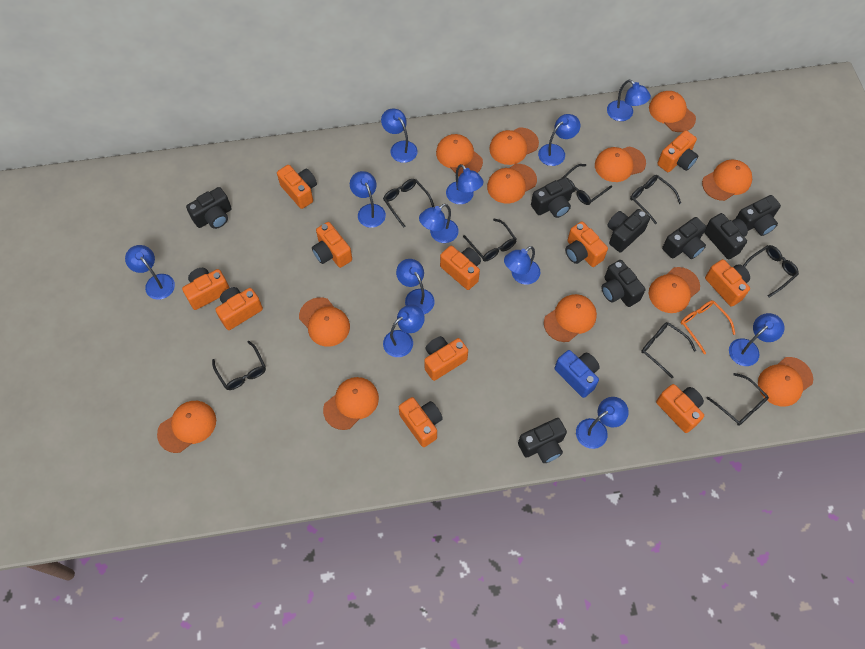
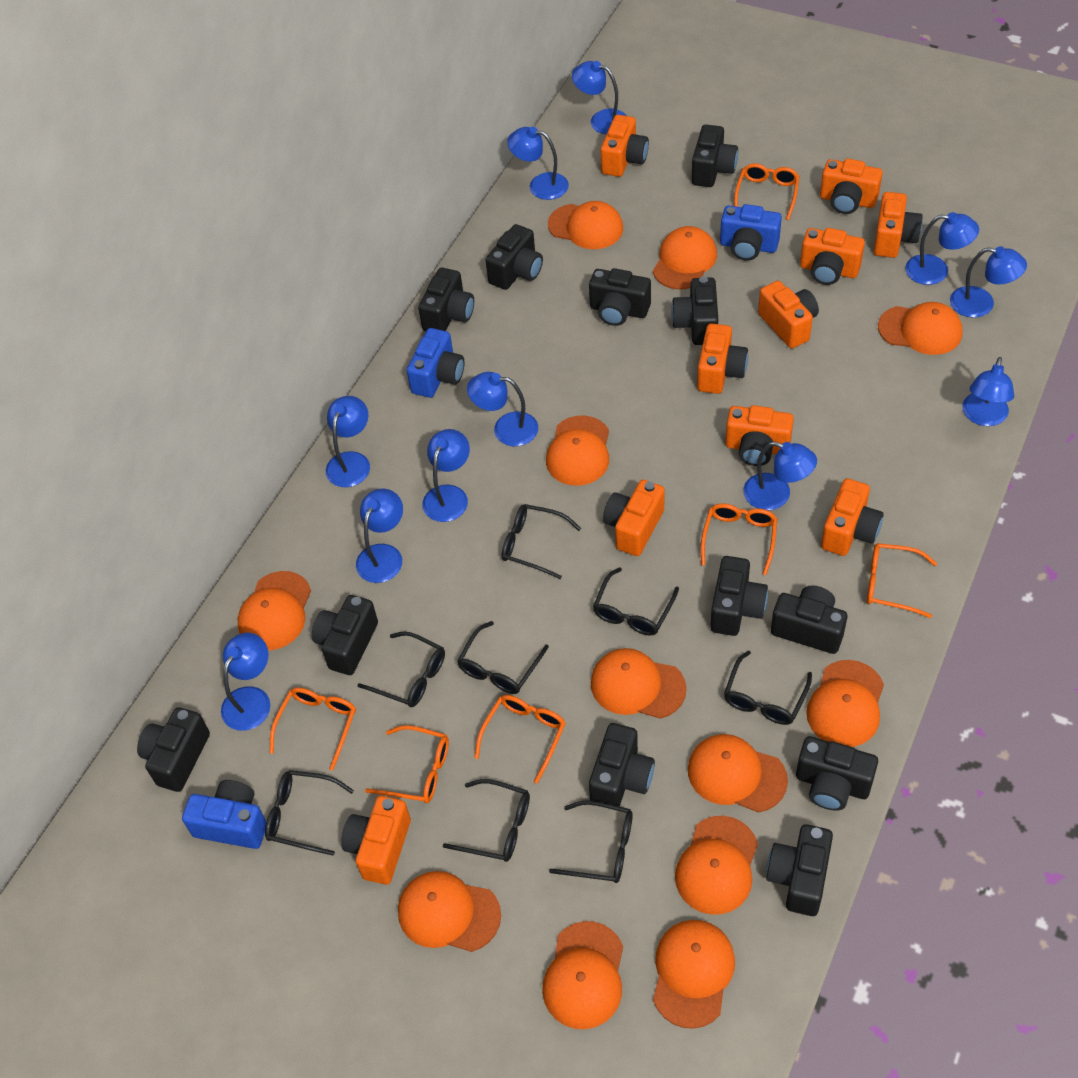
black camera: 8 -> 12
blue camera: 1 -> 3
blue lamp: 12 -> 11
orange camera: 11 -> 10
orange glasses: 1 -> 6

